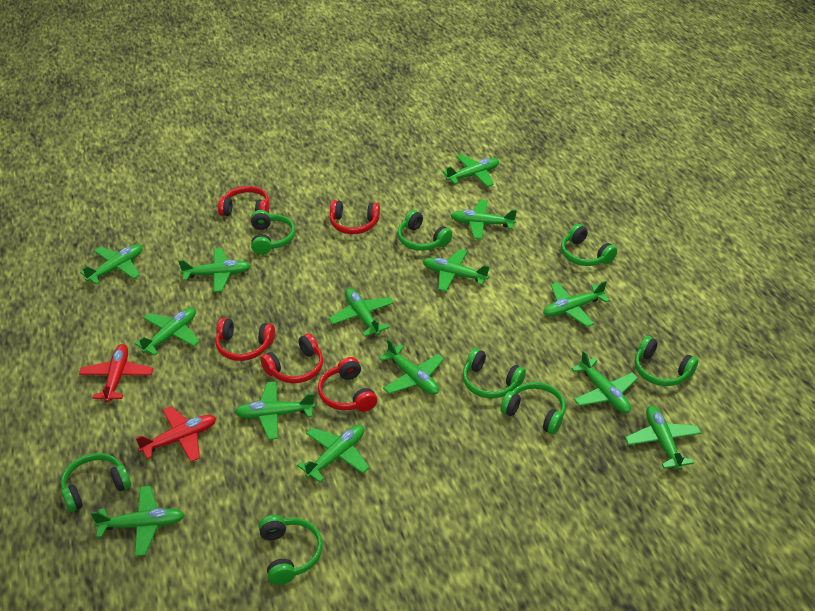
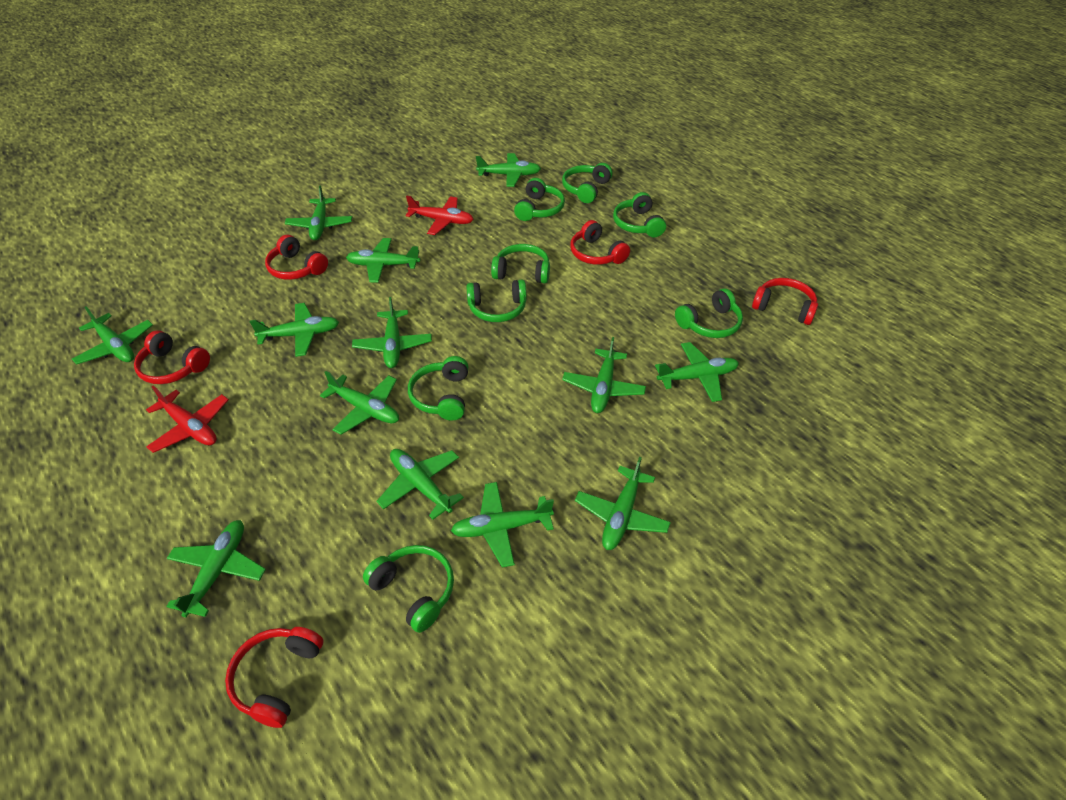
green plane: 14 -> 13

